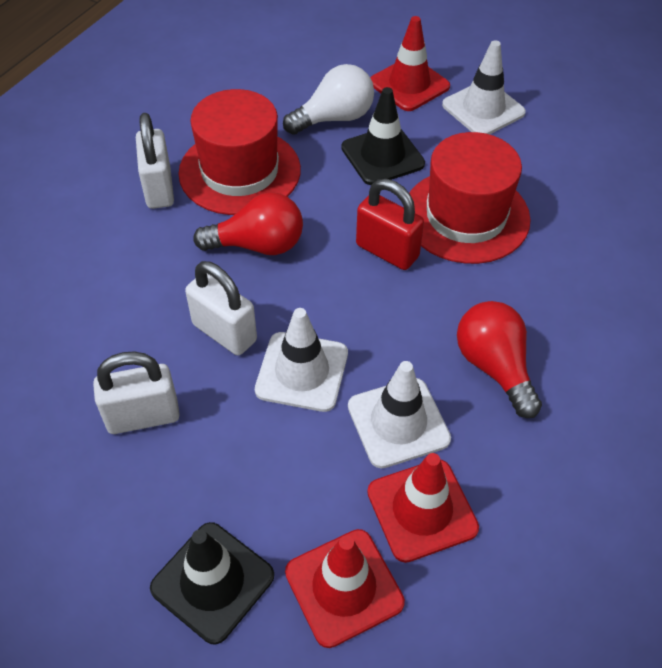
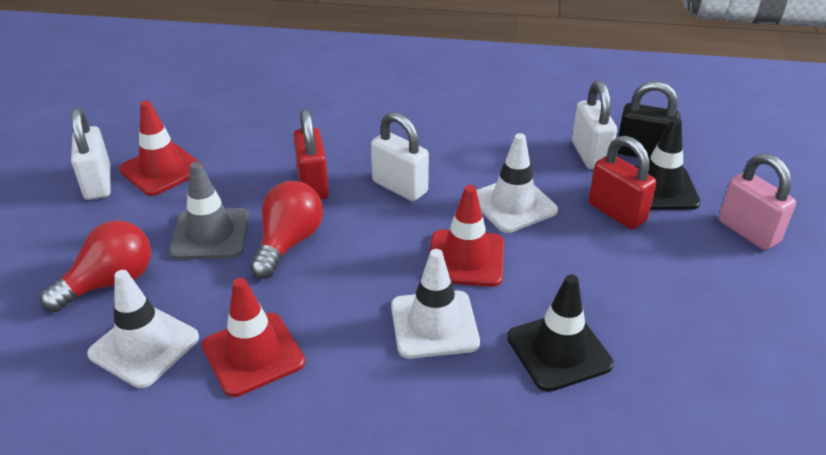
black padlock: 0 -> 1
grey traffic cone: 0 -> 1
pink padlock: 0 -> 1
red hat: 2 -> 0
red padlock: 1 -> 2
white light bulb: 1 -> 0

